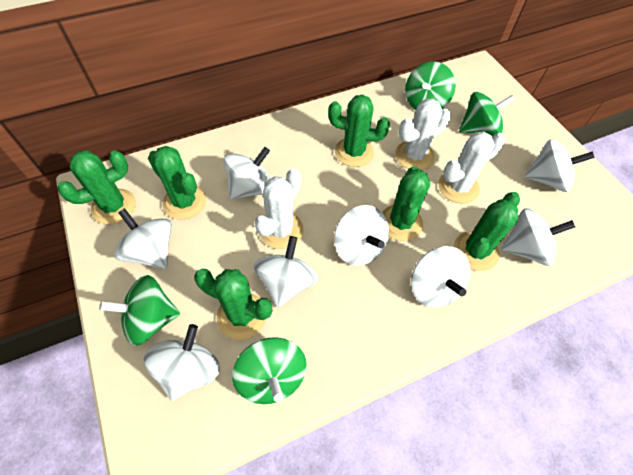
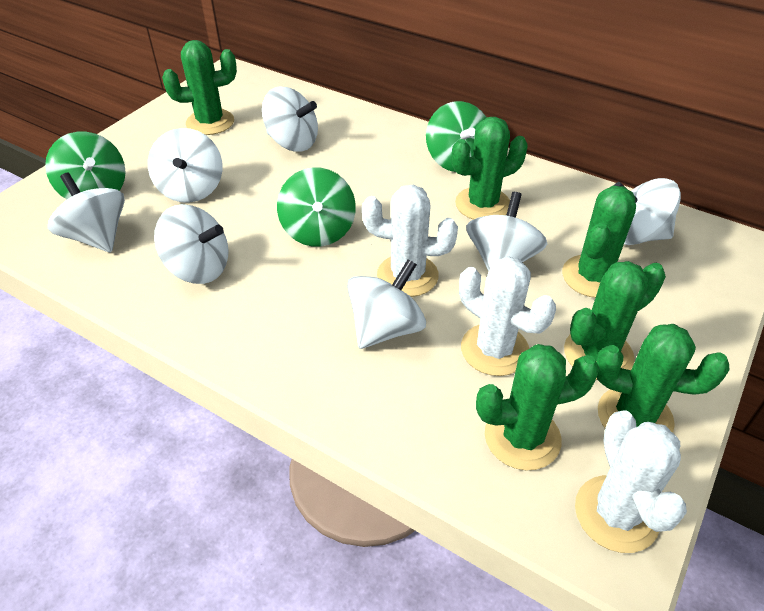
green spinning top: 4 -> 3
white spinning top: 8 -> 7

